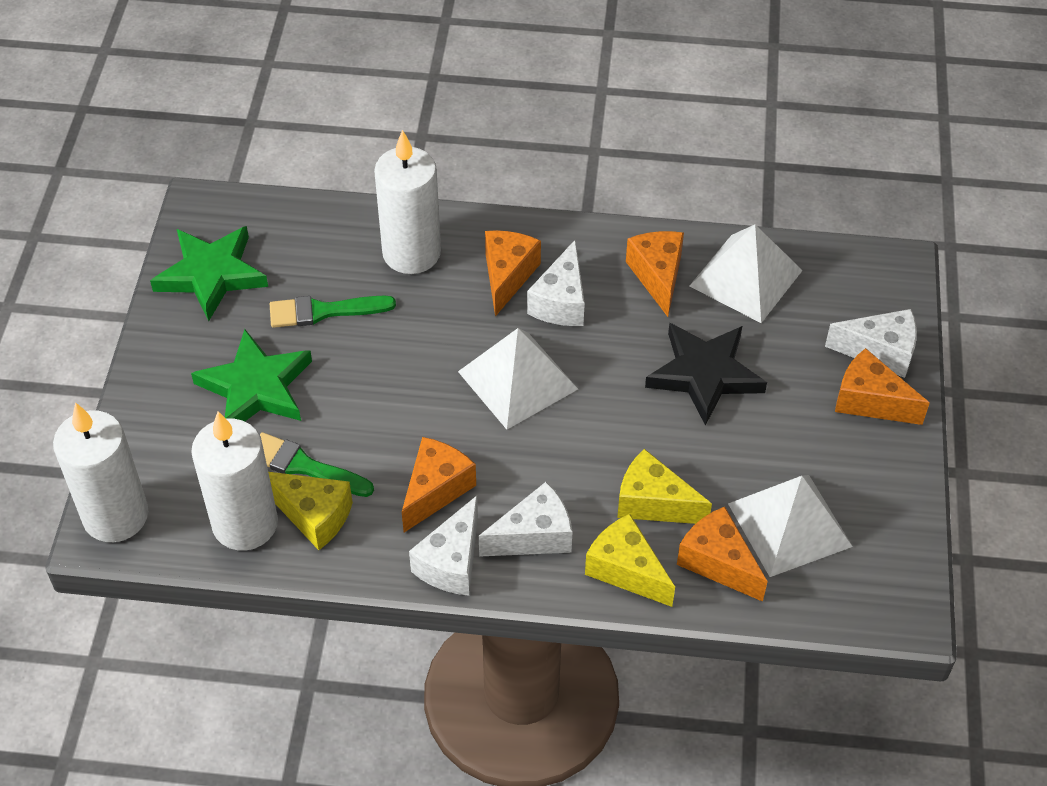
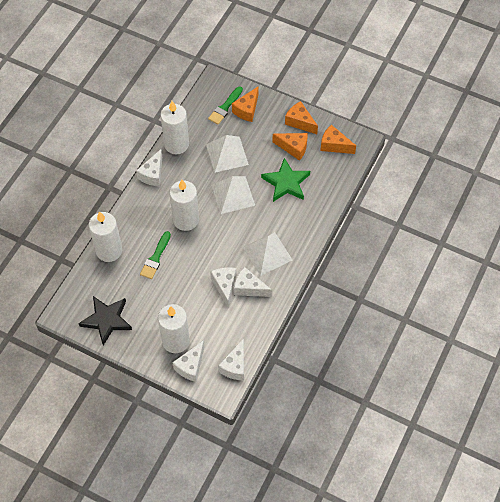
green star: 2 -> 1
orange cheese: 5 -> 4
white candle: 3 -> 4
white cheese: 4 -> 5
yellow cheese: 3 -> 0

